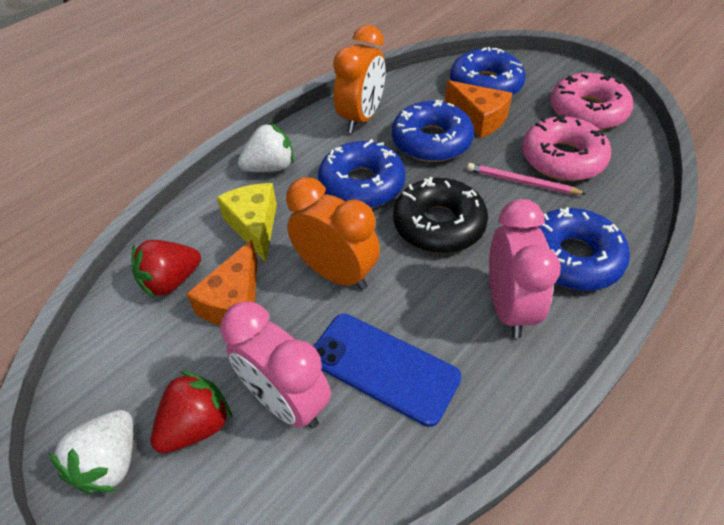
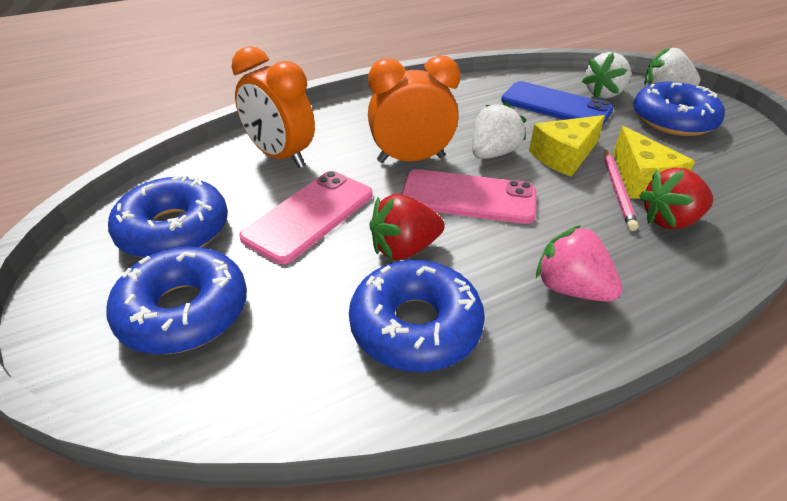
black donut: 1 -> 0
orange cheese: 2 -> 0
pink clock: 2 -> 0
pink donut: 2 -> 0
pink phone: 0 -> 2
pink strawberry: 0 -> 1
white strawberry: 2 -> 3
yellow cheese: 1 -> 2

